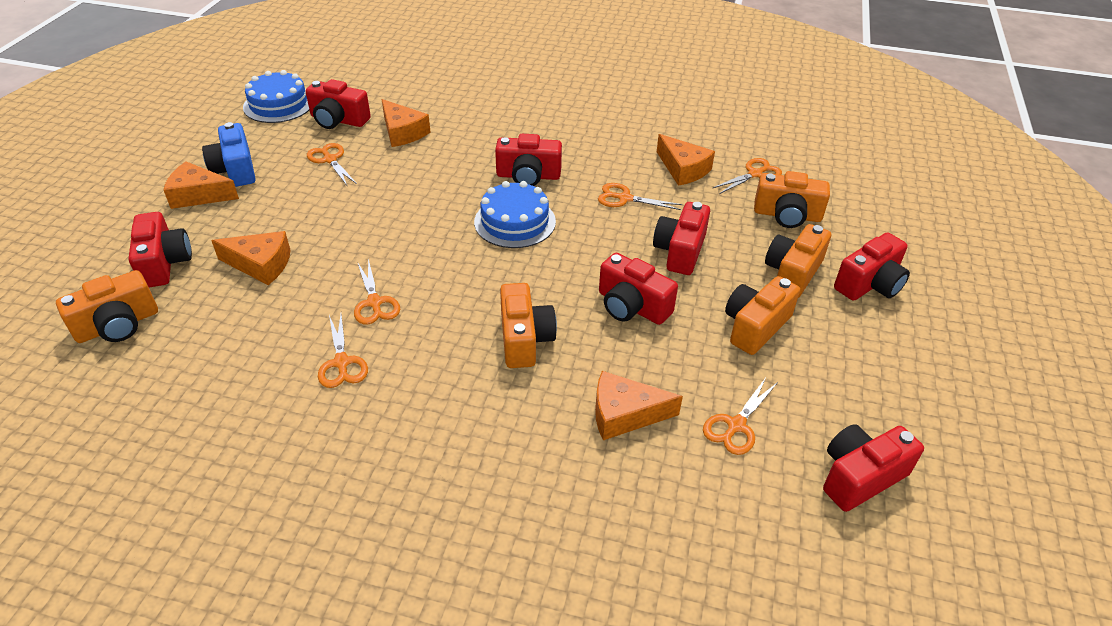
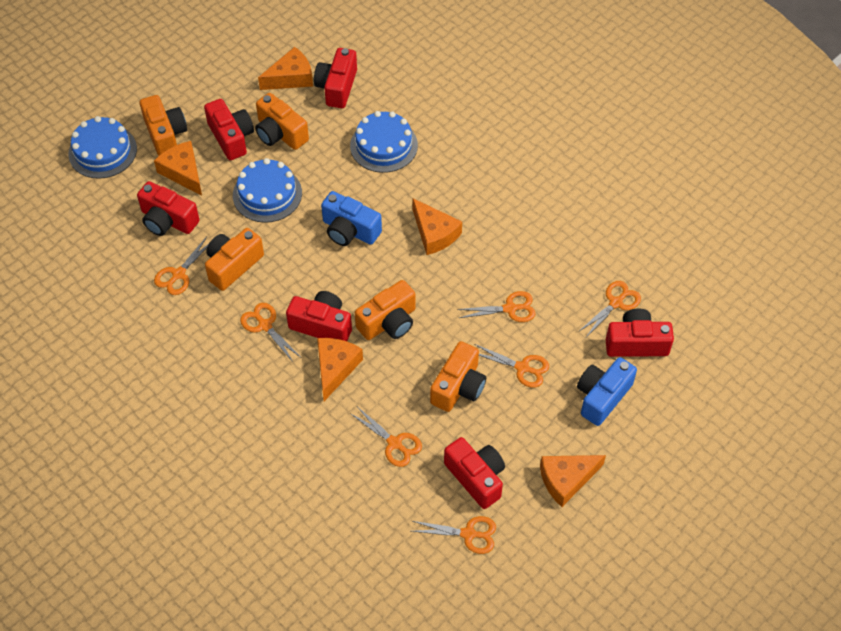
blue cake: 2 -> 3
blue camera: 1 -> 2
orange scissors: 6 -> 7
red camera: 7 -> 6

